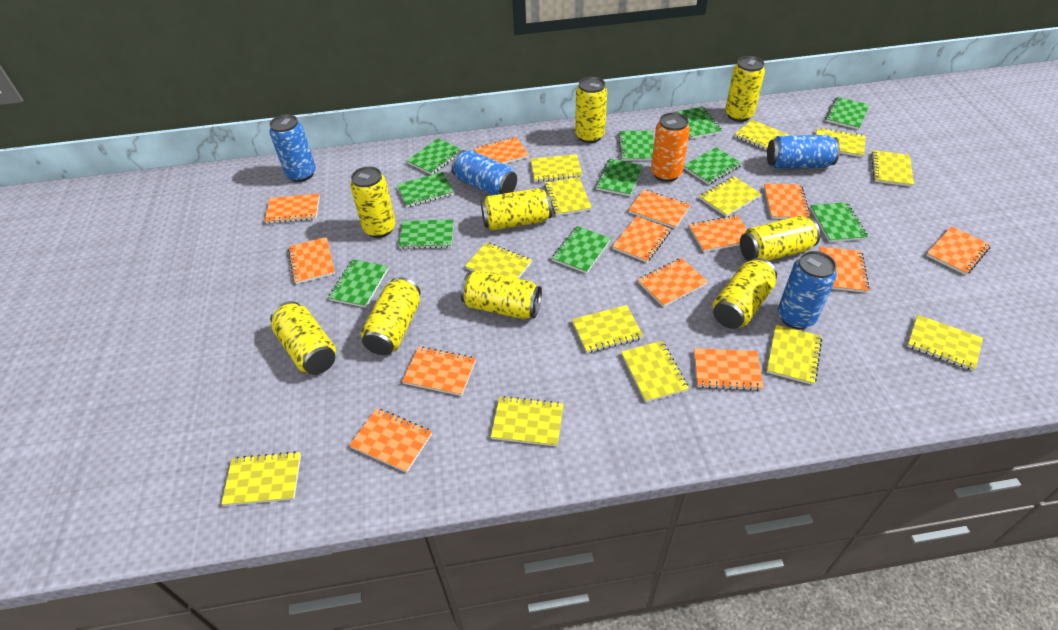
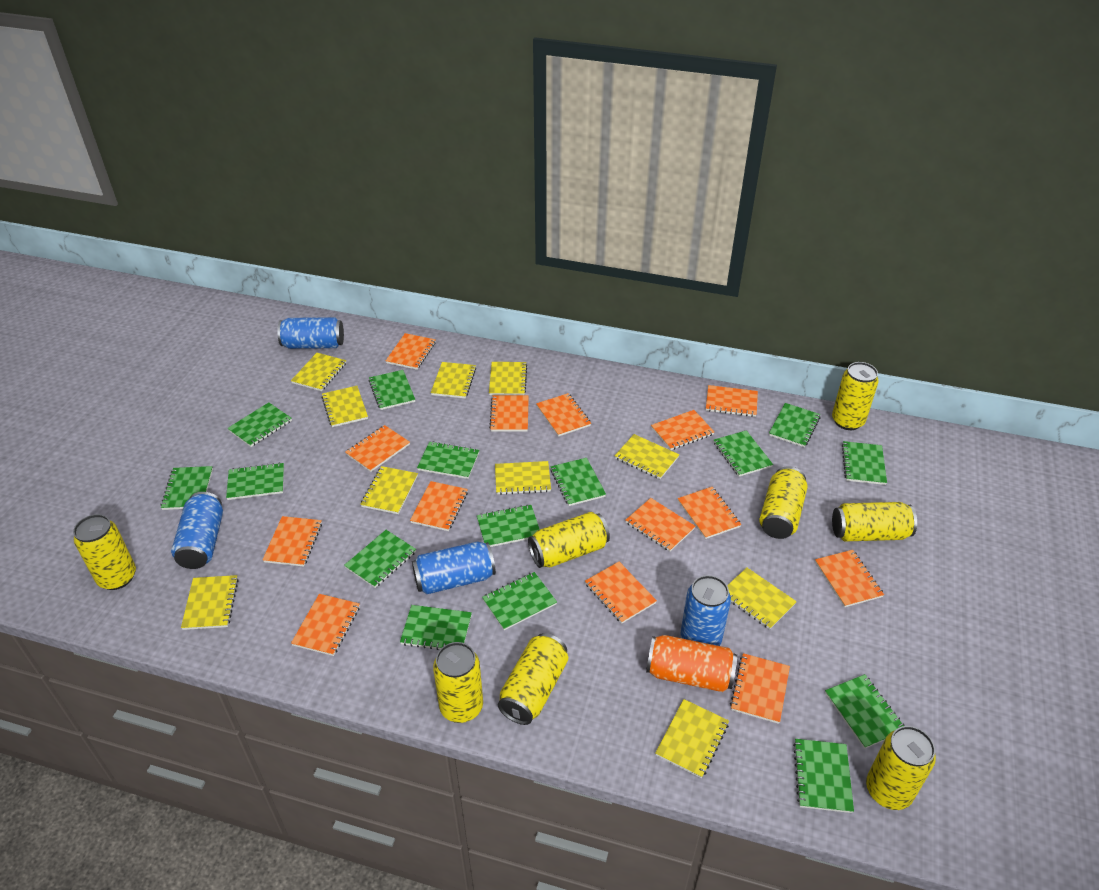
green notebook: 11 -> 15
orange notebook: 13 -> 14
yellow can: 9 -> 8
yellow notebook: 13 -> 10

